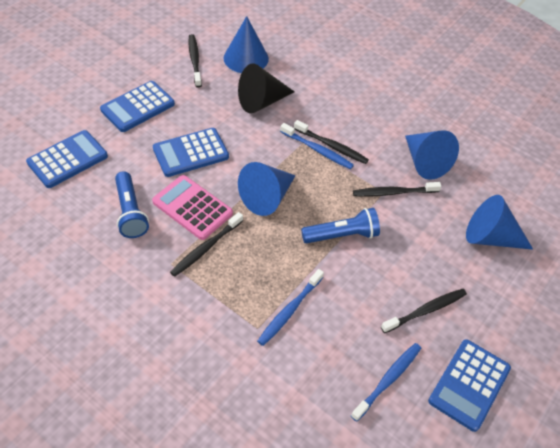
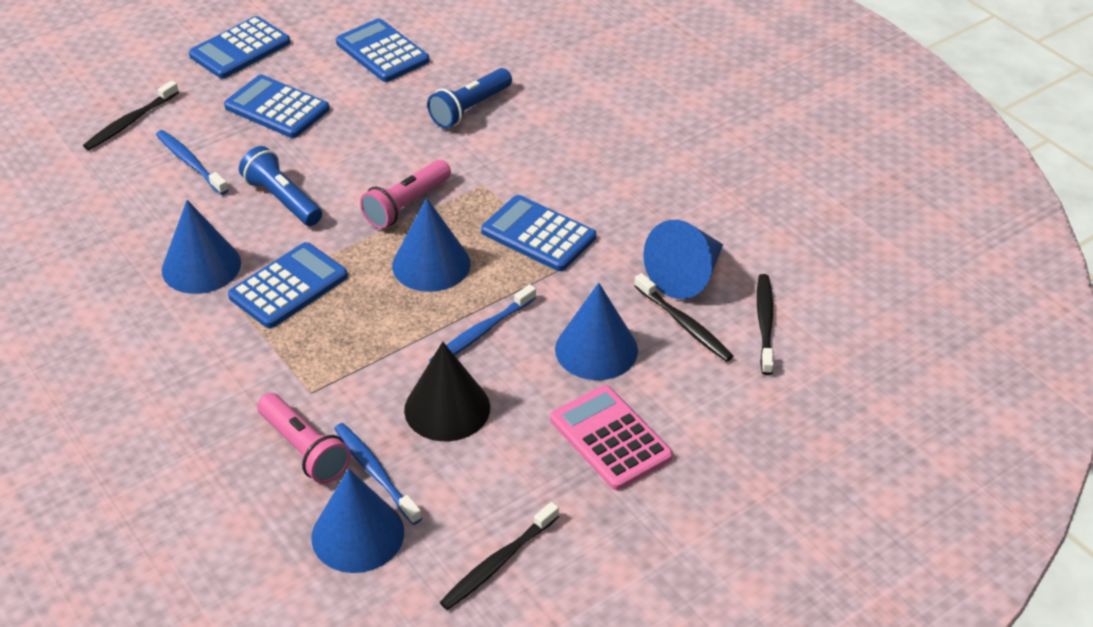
black toothbrush: 5 -> 4
blue calculator: 4 -> 5
blue cone: 4 -> 5
pink flashlight: 0 -> 2

